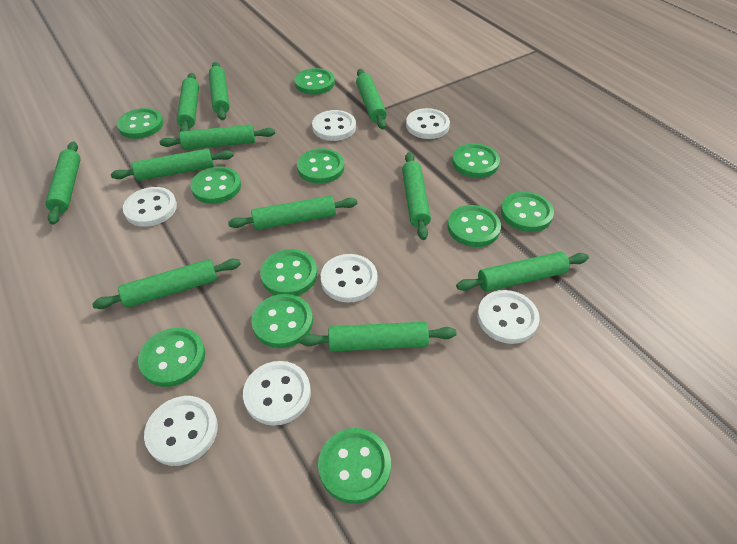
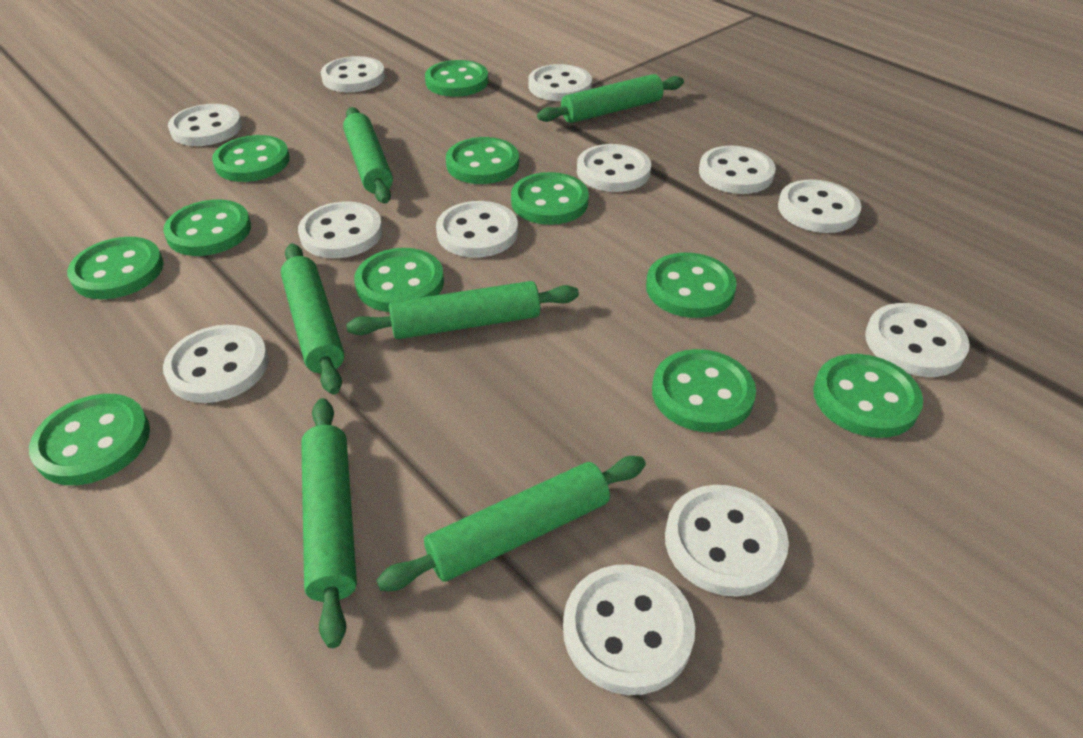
green rolling pin: 11 -> 6
white button: 7 -> 12

